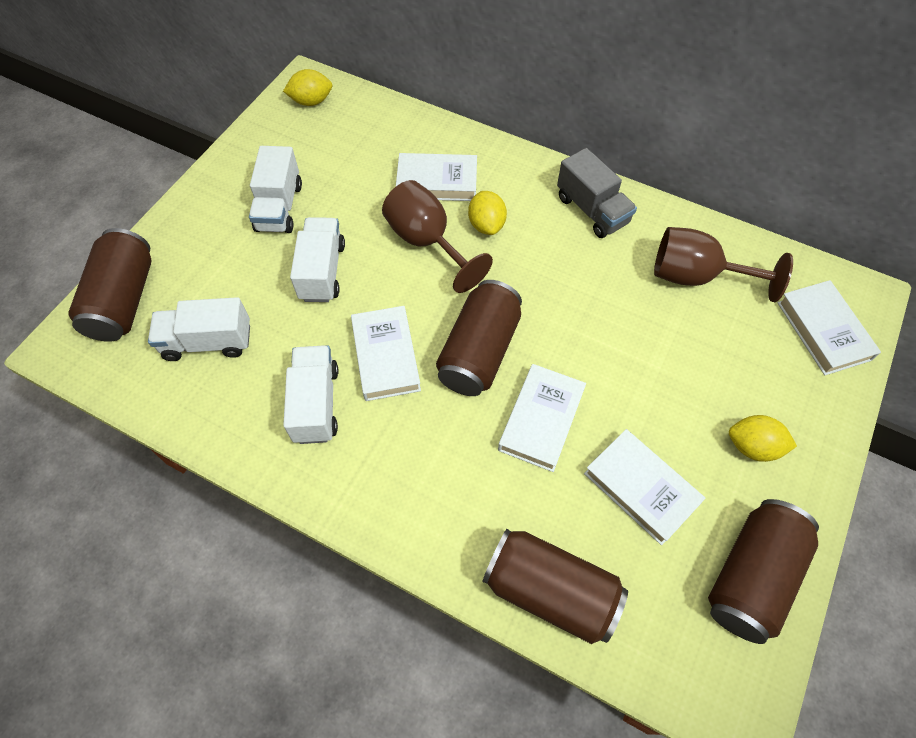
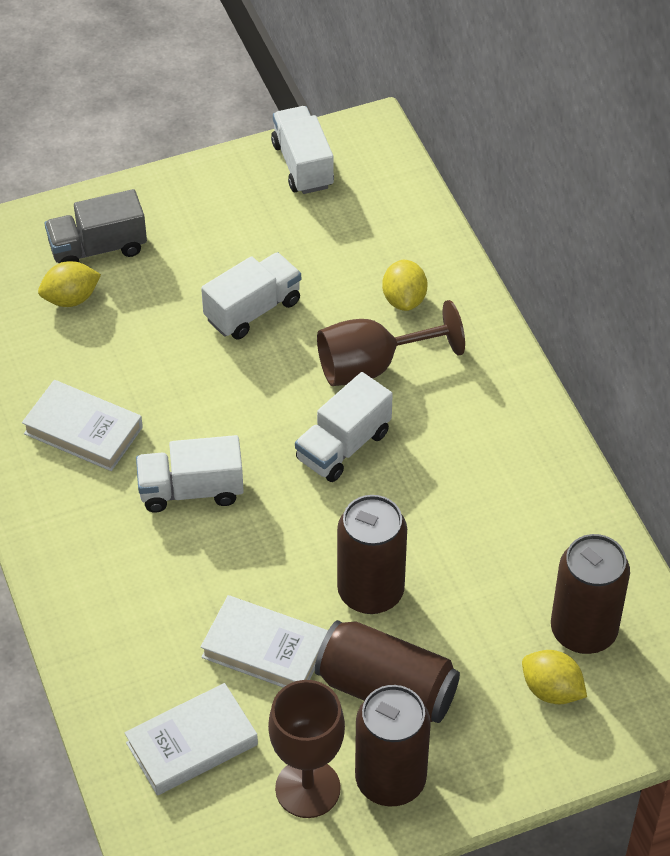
white book: 5 -> 3

